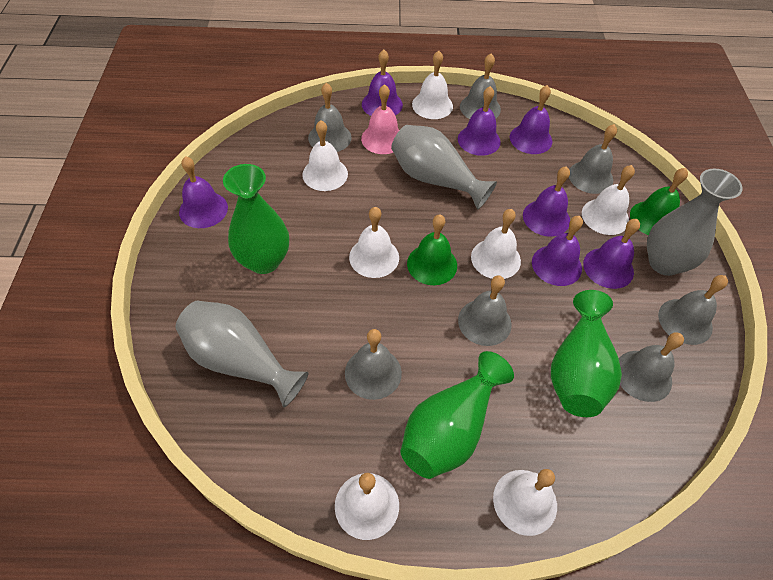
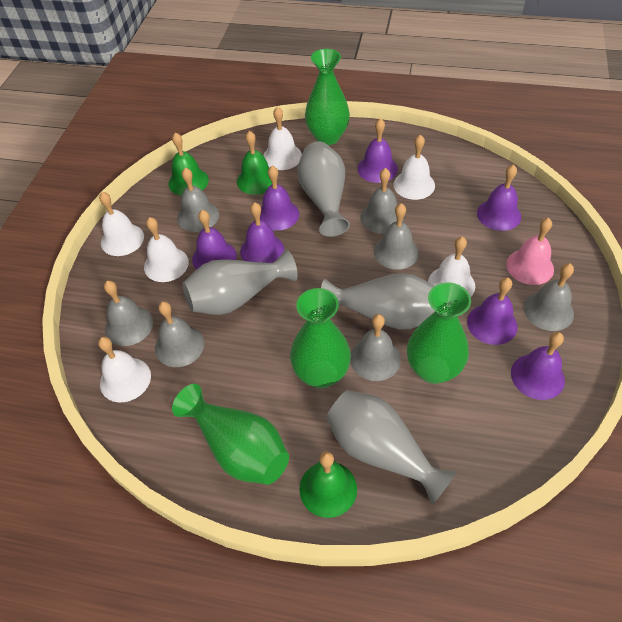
green bell: 2 -> 3
green vase: 3 -> 4
grey vase: 3 -> 4
white bell: 7 -> 6

